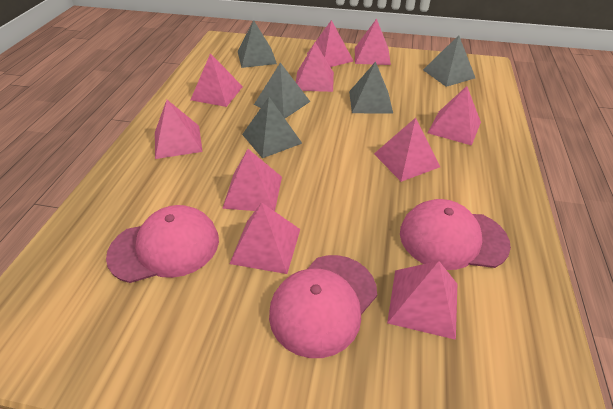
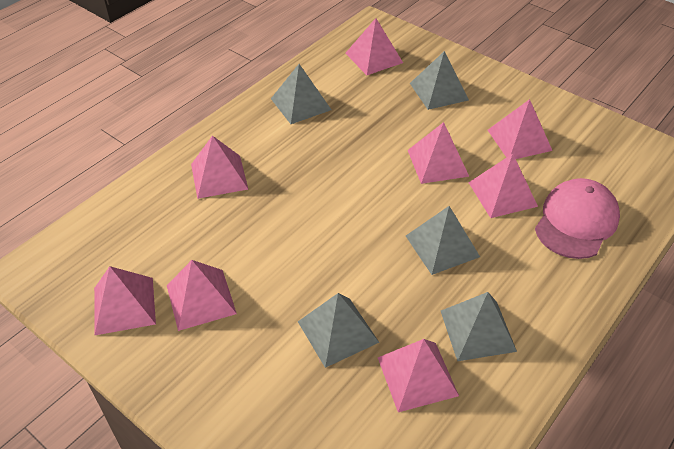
pink cap: 3 -> 1
pink pyramid: 10 -> 8

